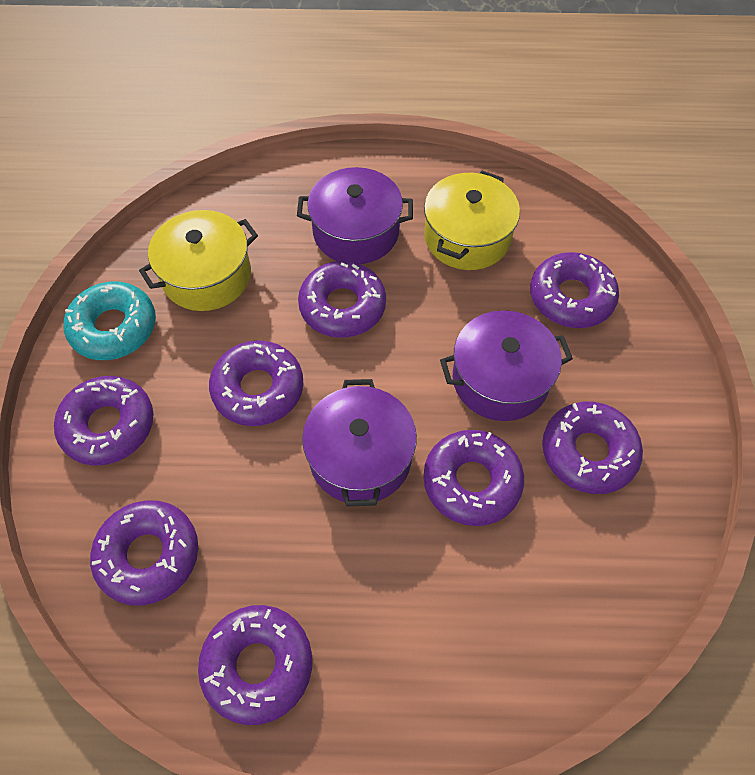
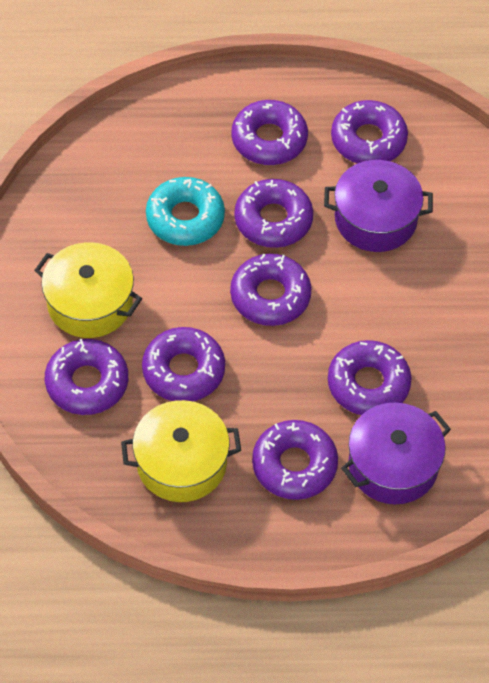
purple pot: 3 -> 2

